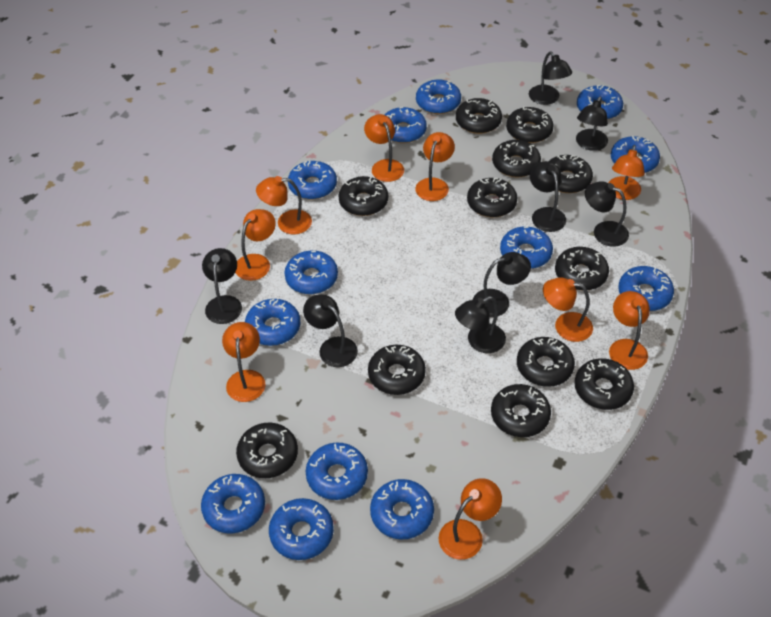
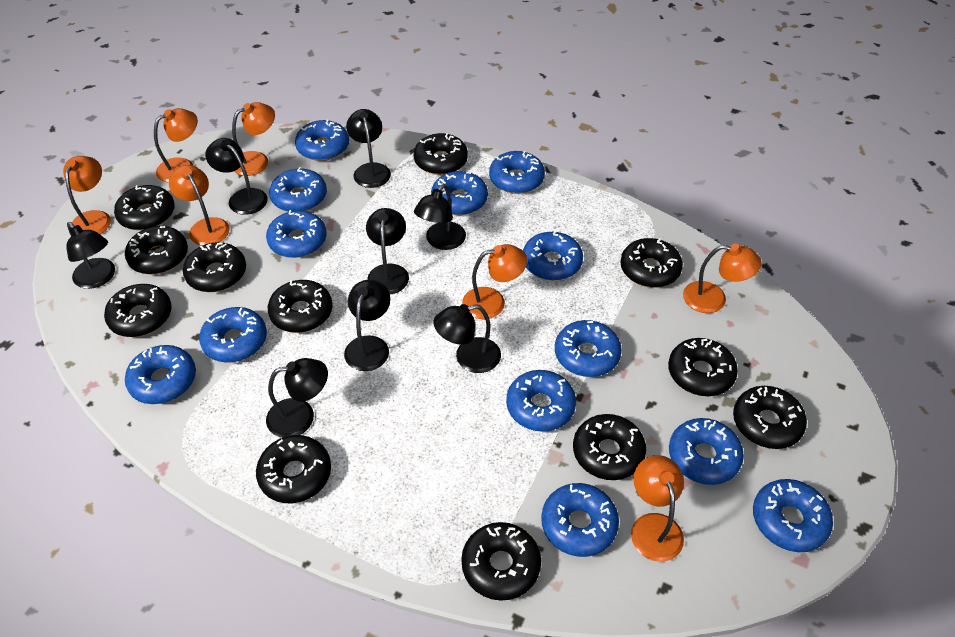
orange lamp: 9 -> 7

